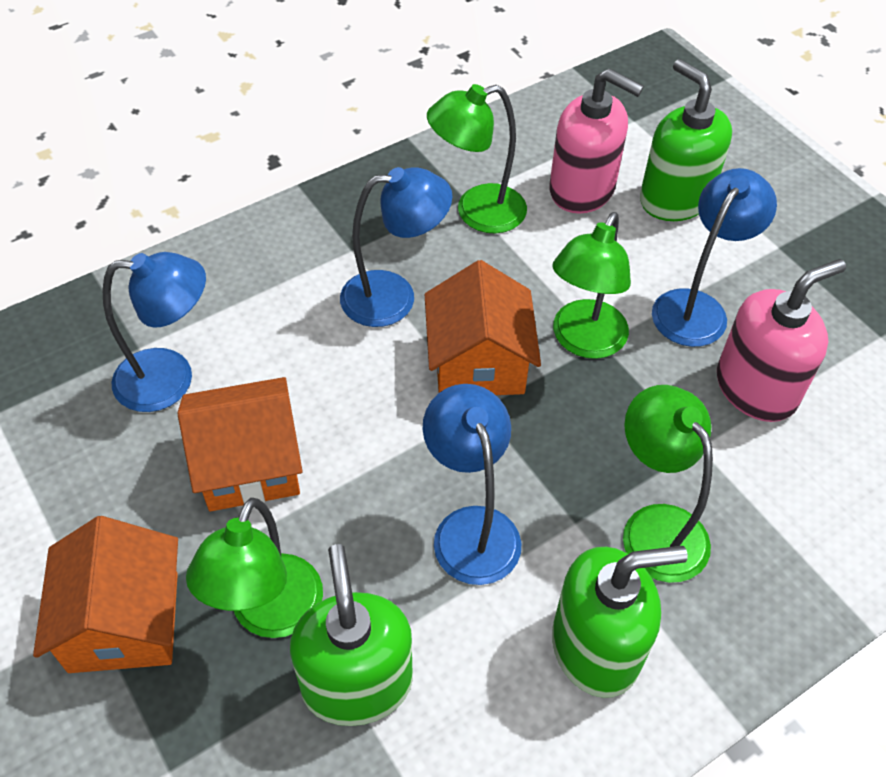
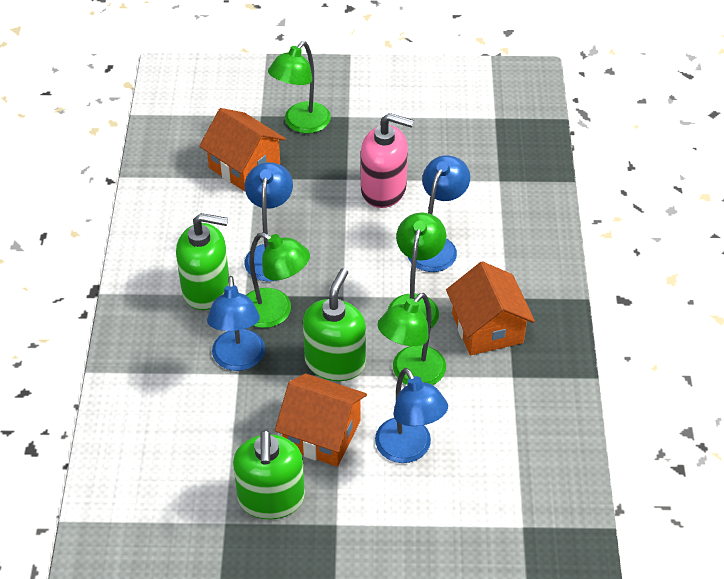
pink soap dispenser: 2 -> 1

